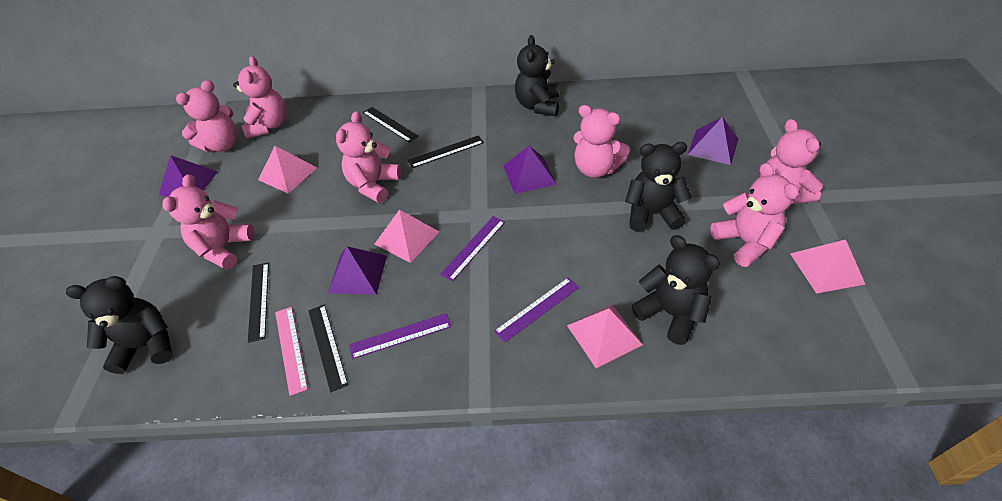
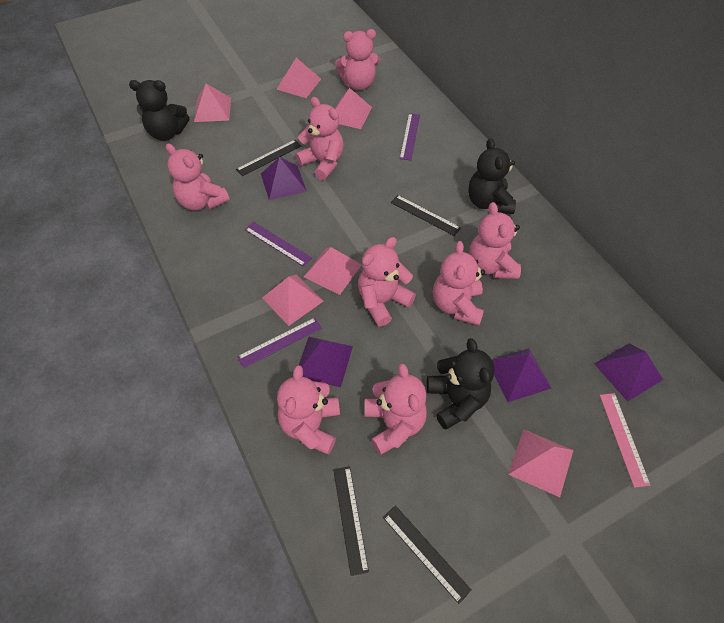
black teddy bear: 4 -> 3
pink pyramid: 4 -> 6
pink teddy bear: 7 -> 8

